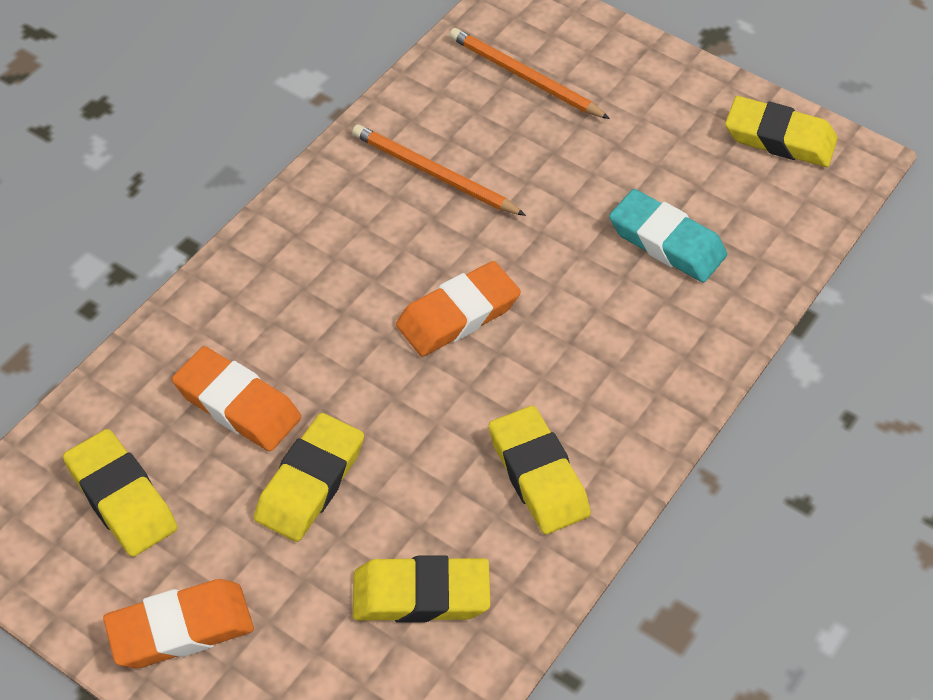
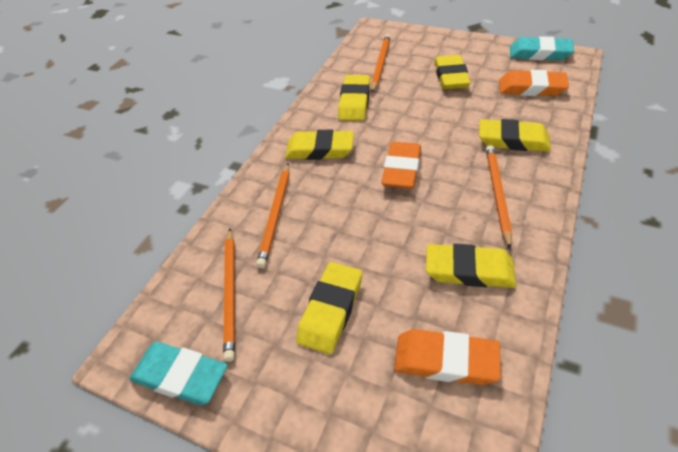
orange pencil: 2 -> 4
turquoise eraser: 1 -> 2
yellow eraser: 5 -> 6

